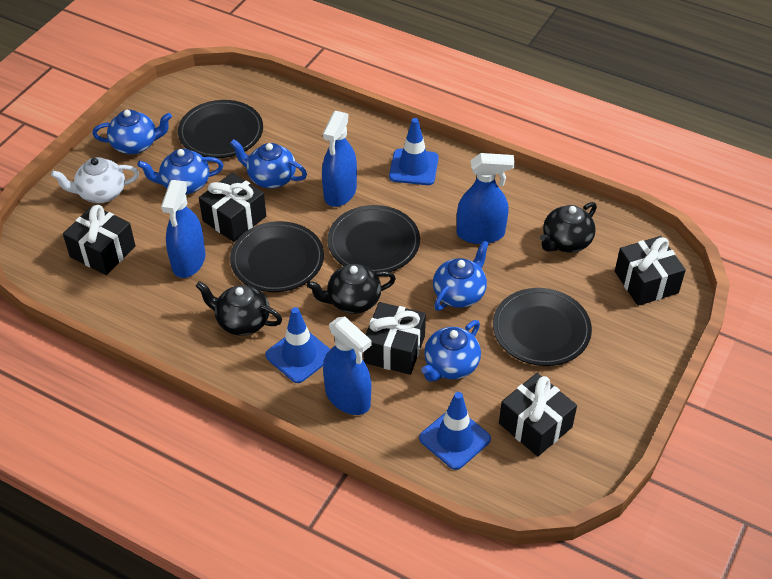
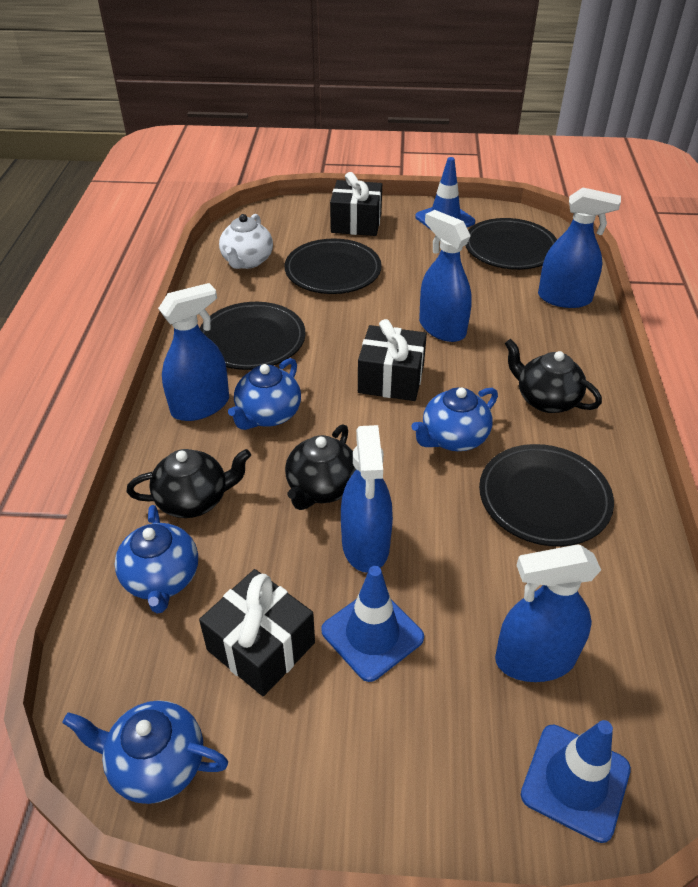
black gift: 5 -> 3
blue spray bottle: 4 -> 5
blue teapot: 5 -> 4

